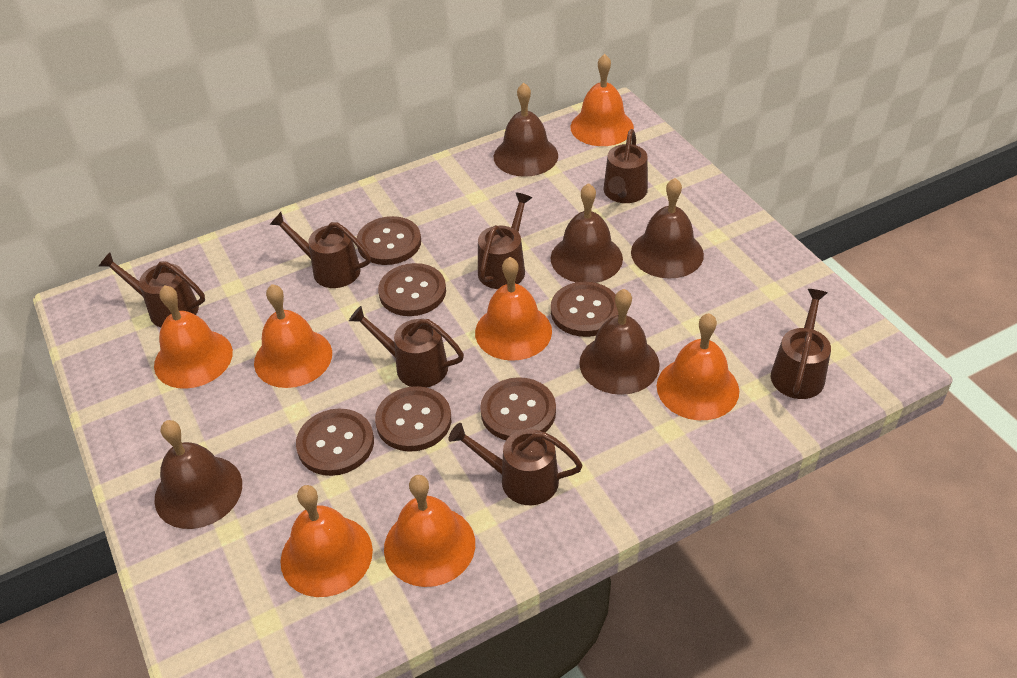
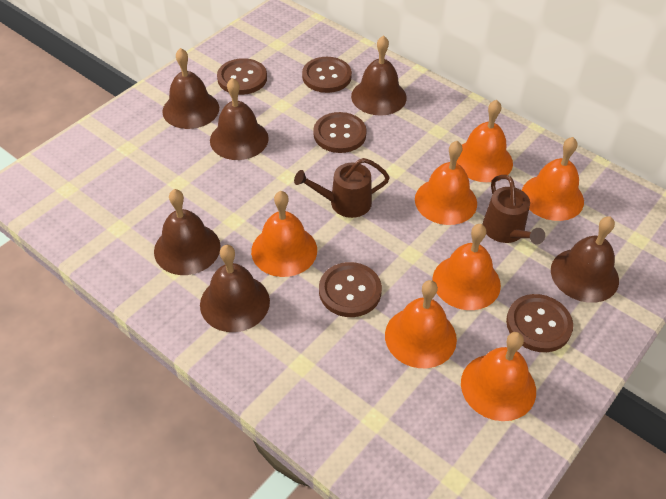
brown bell: 5 -> 6
brown button: 6 -> 5
brown watering can: 7 -> 2

